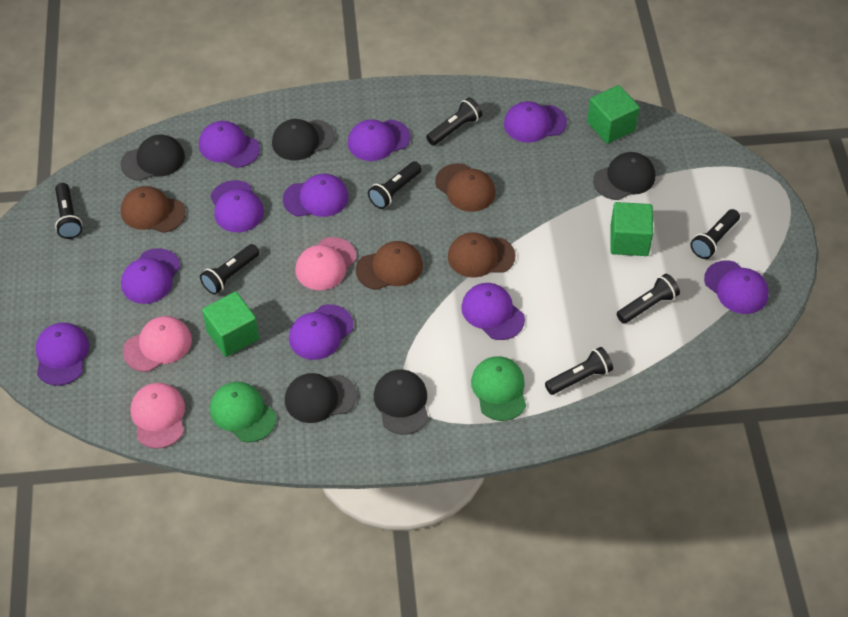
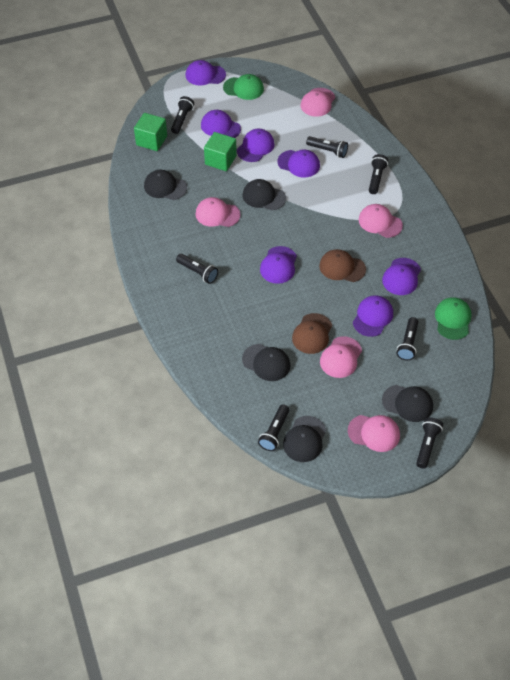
brown cap: 4 -> 2
green cube: 3 -> 2
pink cap: 3 -> 5
purple cap: 10 -> 7

